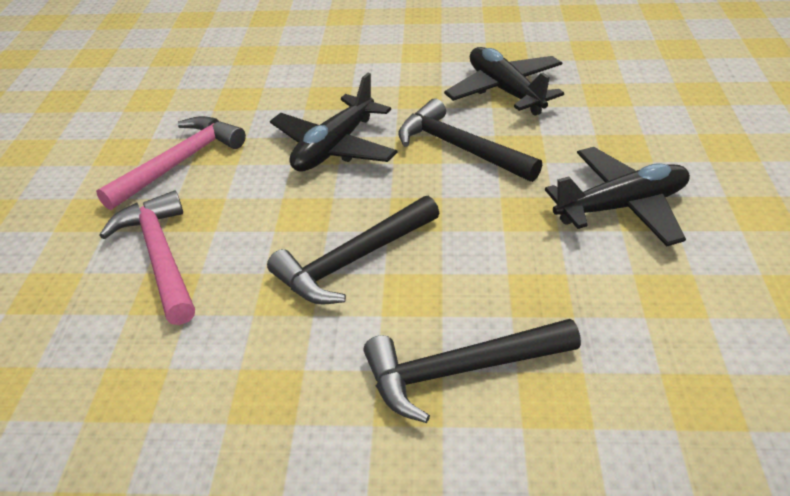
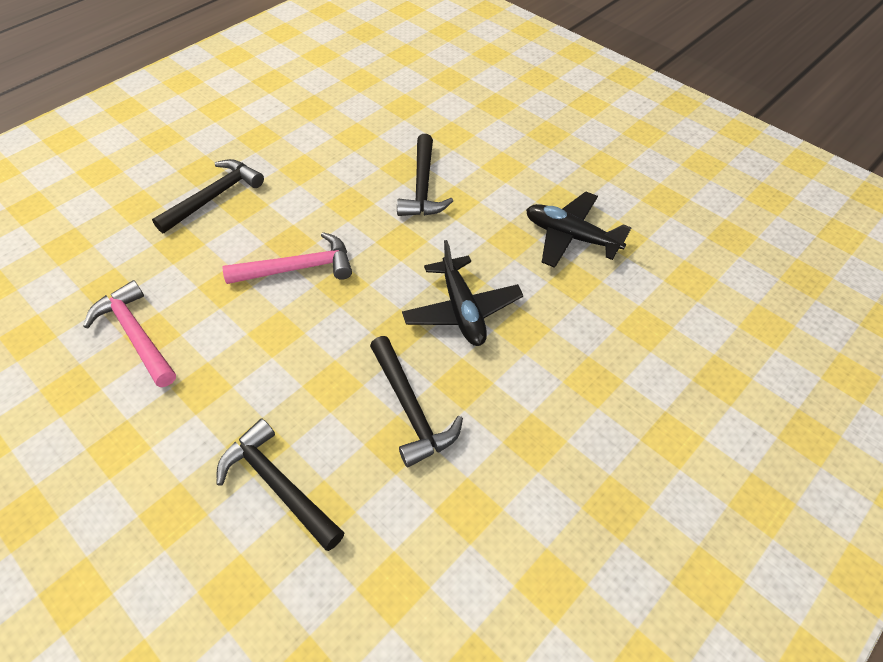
black hammer: 3 -> 4
black plane: 3 -> 2

